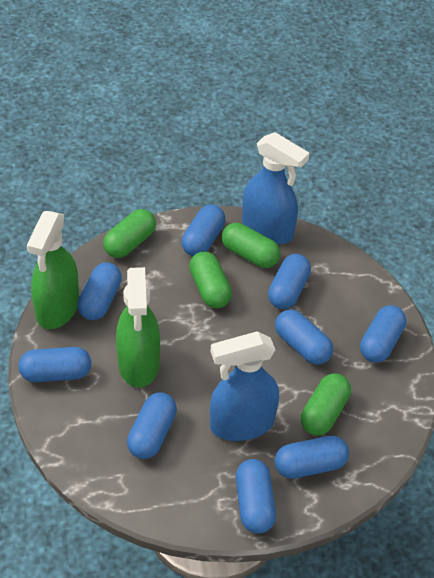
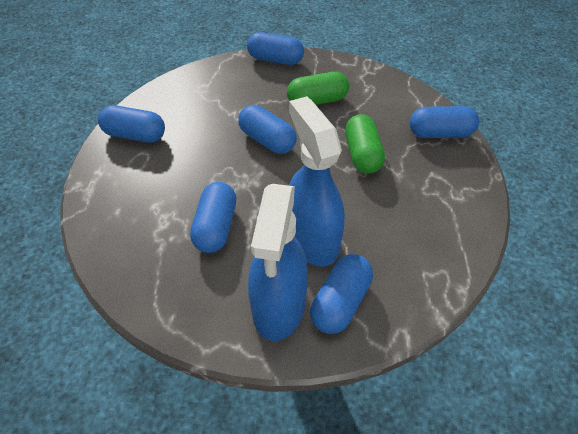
blue capsule: 9 -> 6
green capsule: 4 -> 2
green spray bottle: 2 -> 0

